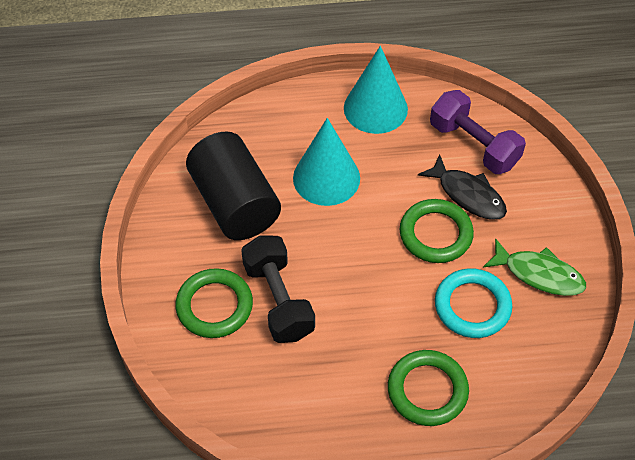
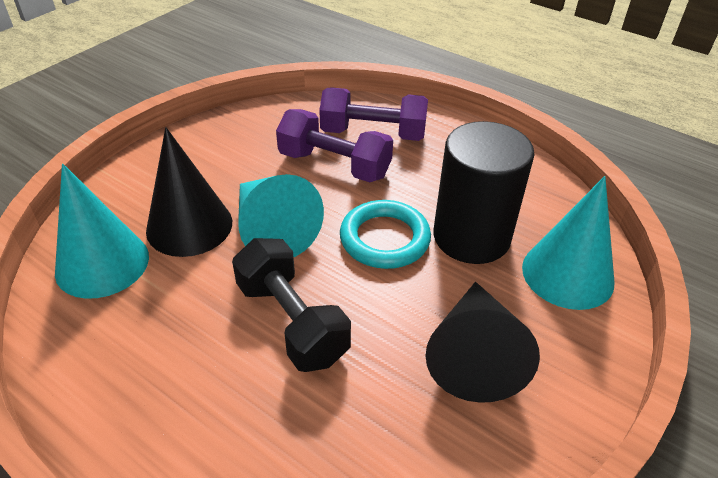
black cone: 0 -> 2
black fish: 1 -> 0
green fish: 1 -> 0
green ring: 3 -> 0
purple dumbbell: 1 -> 2
turquoise cone: 2 -> 3

